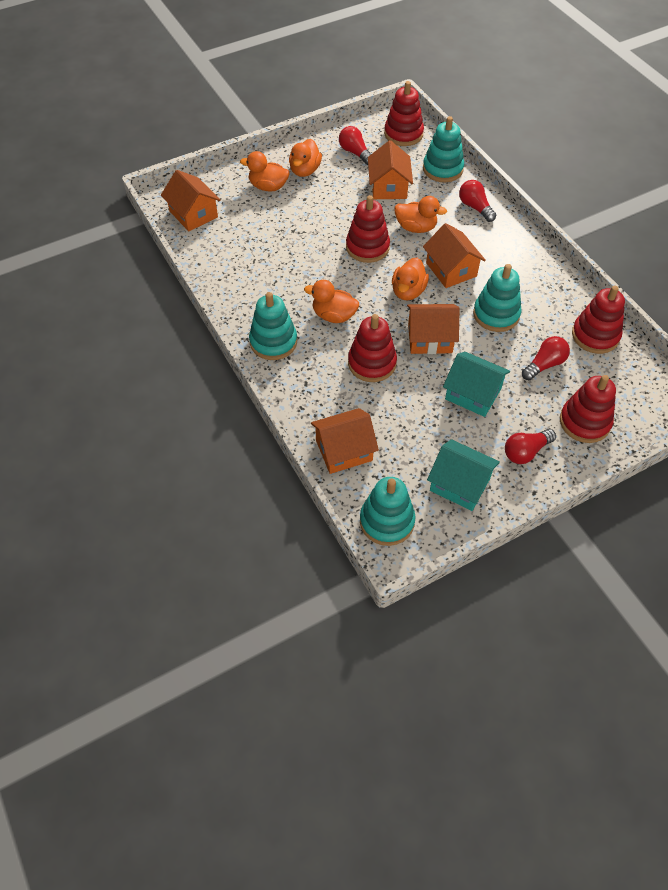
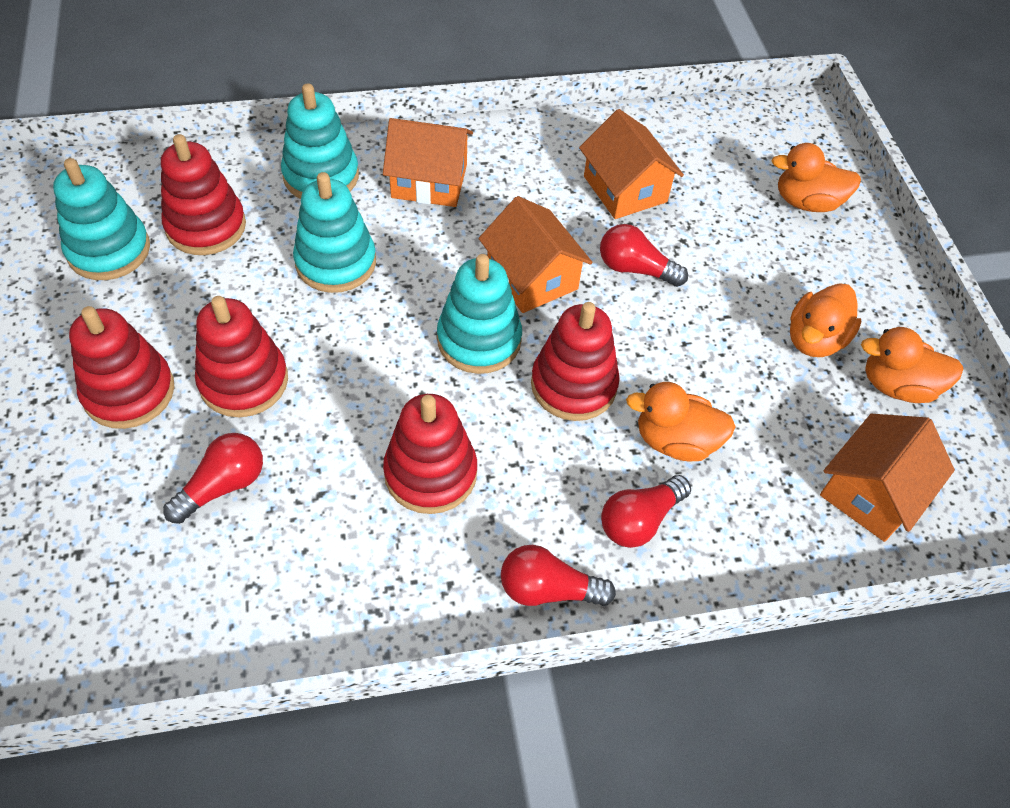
orange duck: 5 -> 4
orange house: 5 -> 4
turquoise house: 2 -> 0

